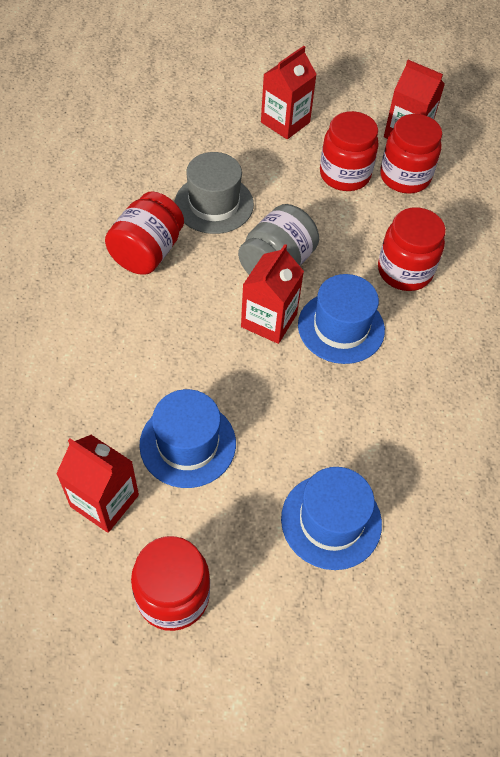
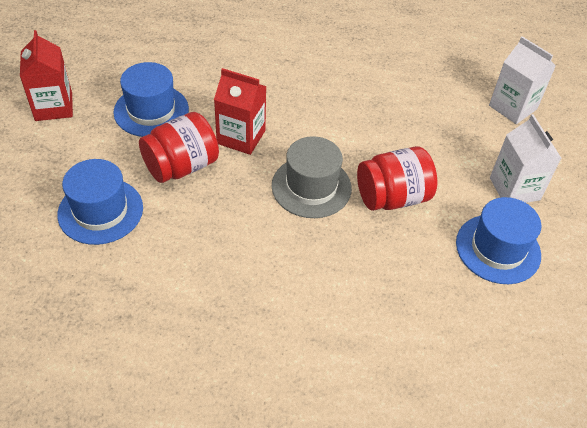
grey jar: 1 -> 0
red carton: 4 -> 2
red jar: 5 -> 2
white carton: 0 -> 2

